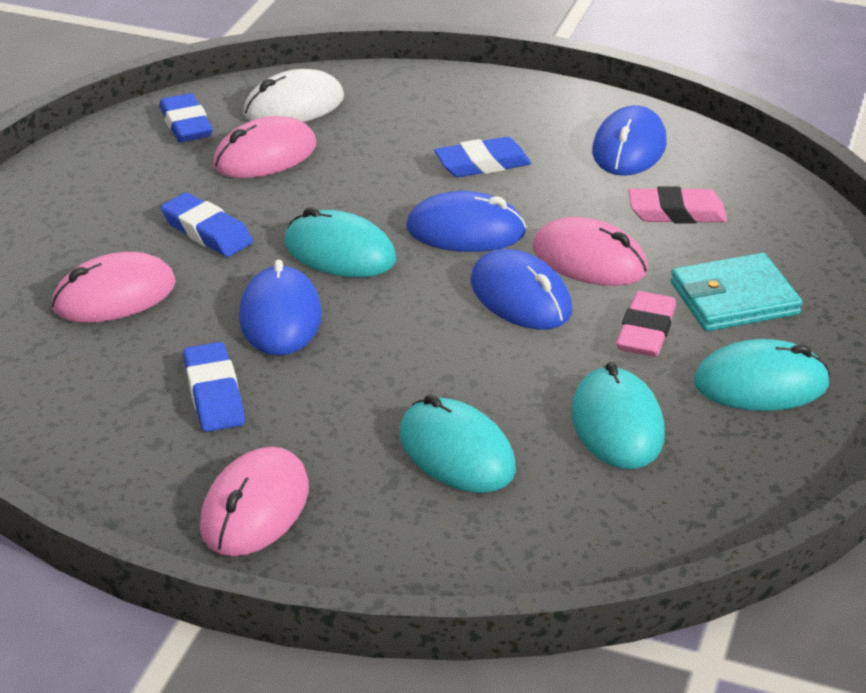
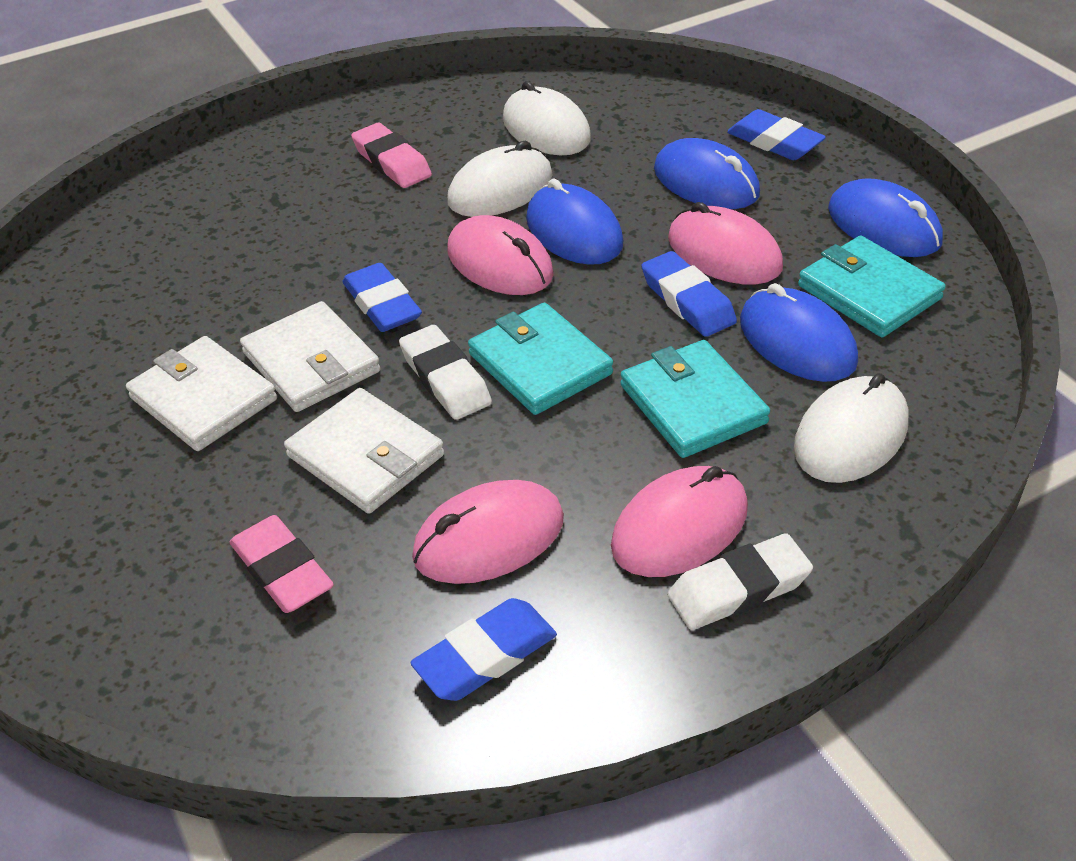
turquoise mouse: 4 -> 0
turquoise wallet: 1 -> 3
white eraser: 0 -> 2
white mouse: 1 -> 3
white wallet: 0 -> 3

